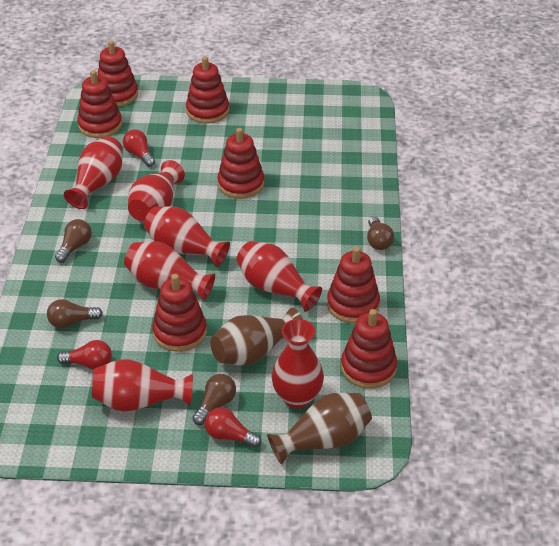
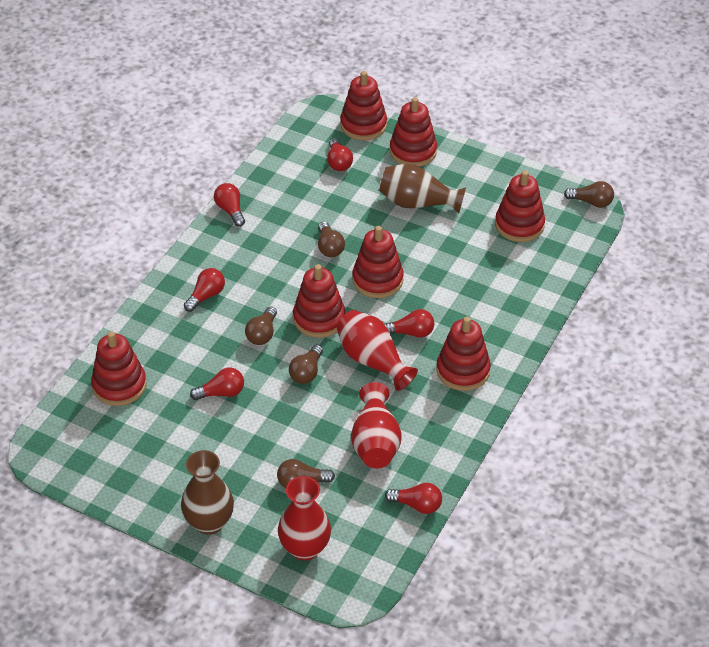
brown light bulb: 4 -> 5
red light bulb: 3 -> 6
red vase: 7 -> 3

